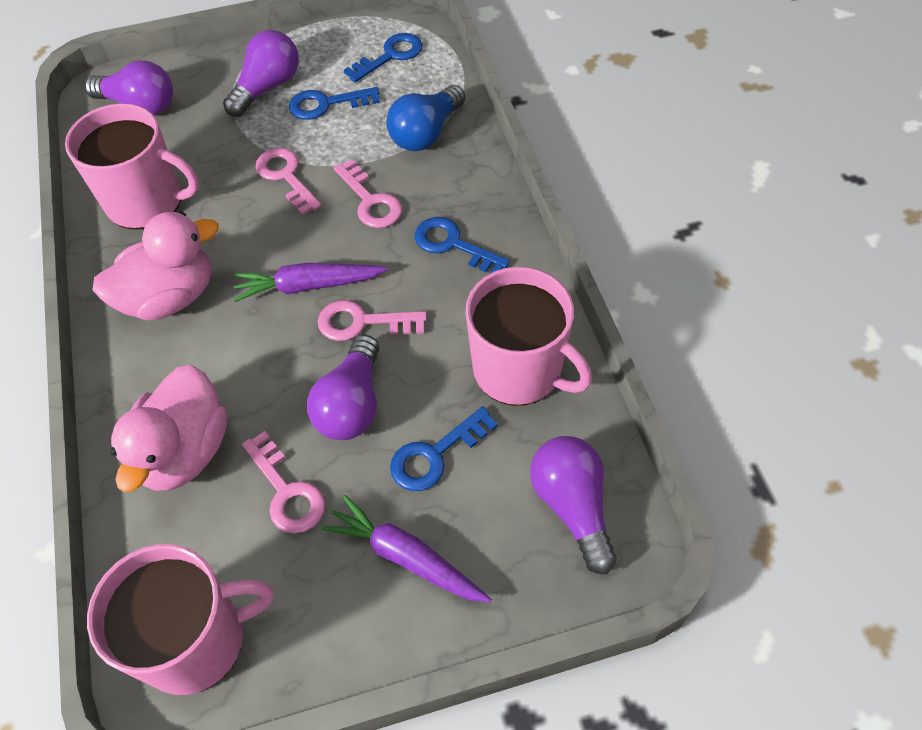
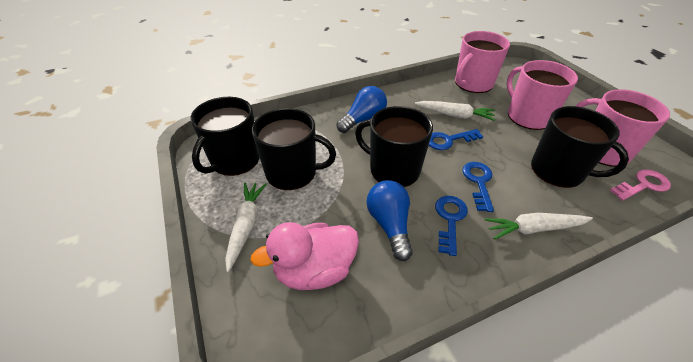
black mug: 0 -> 4
blue key: 4 -> 3
blue light bulb: 1 -> 2
pink duck: 2 -> 1
pink key: 4 -> 1
purple carrot: 2 -> 0
purple light bulb: 4 -> 0
white carrot: 0 -> 3

